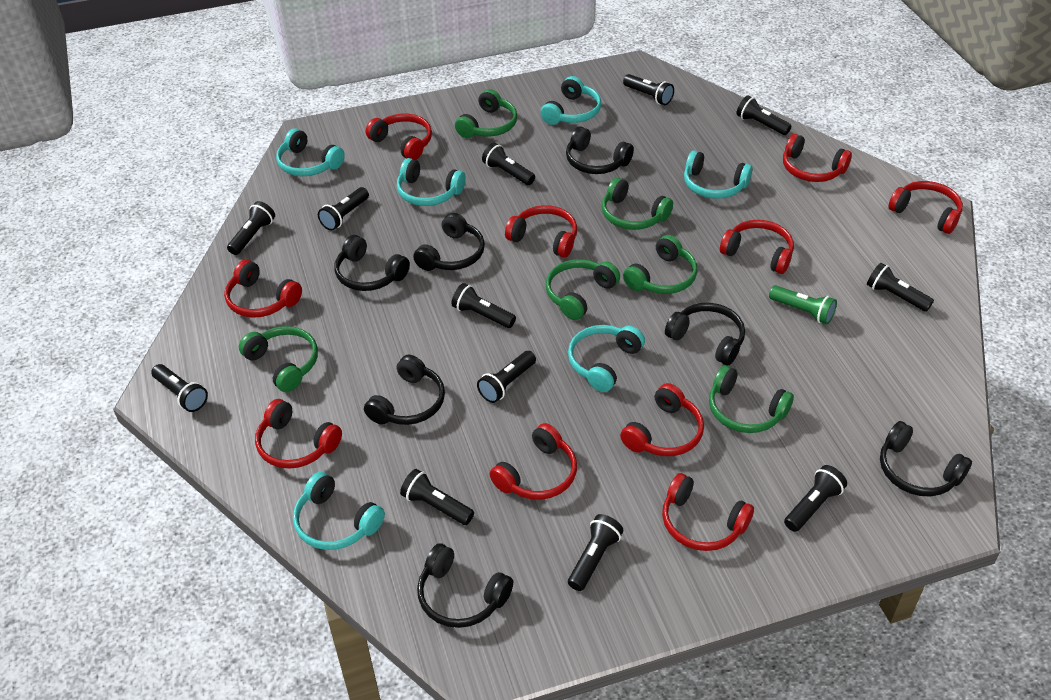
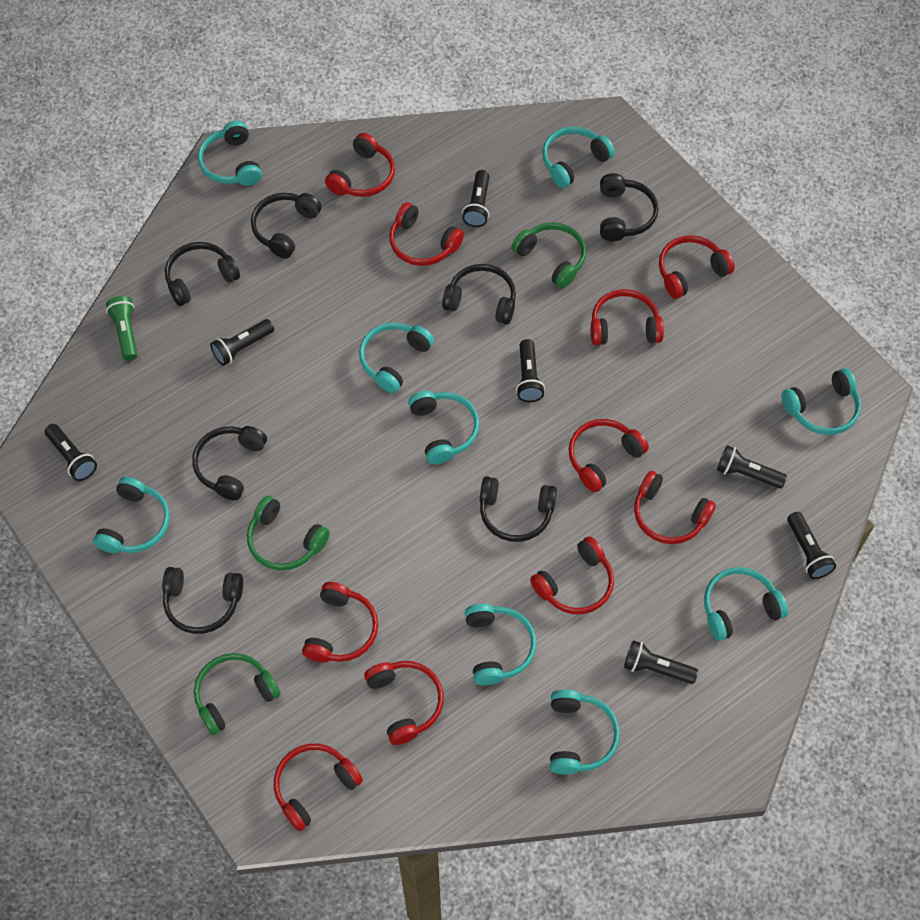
black flashlight: 12 -> 7
green headphones: 6 -> 3
turquoise headphones: 6 -> 9

